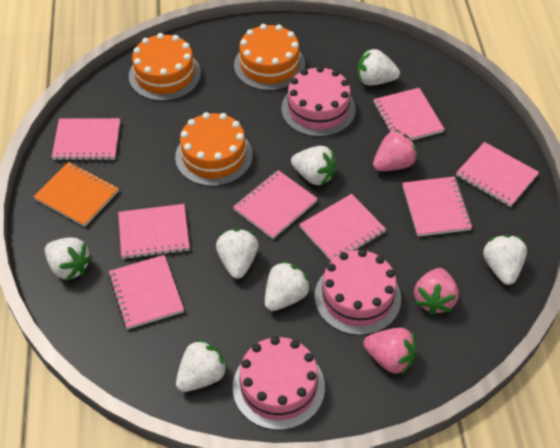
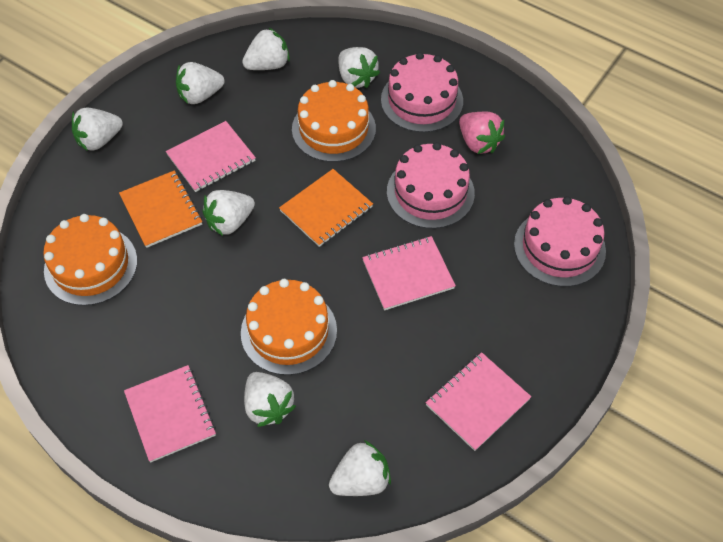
orange notebook: 1 -> 2
pink notebook: 8 -> 4
pink strawberry: 3 -> 1

